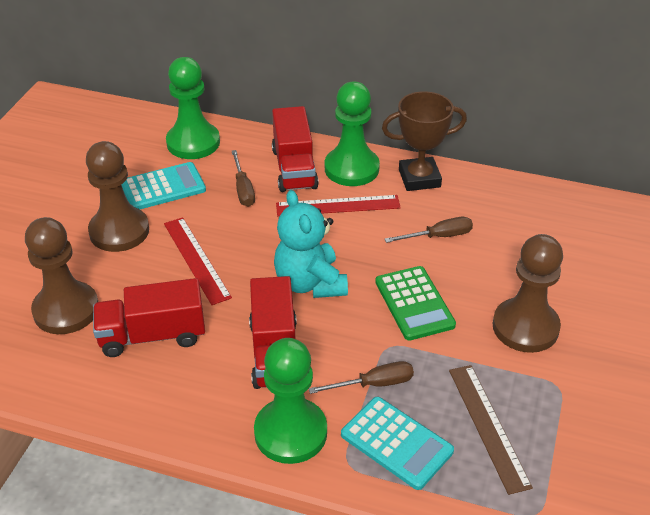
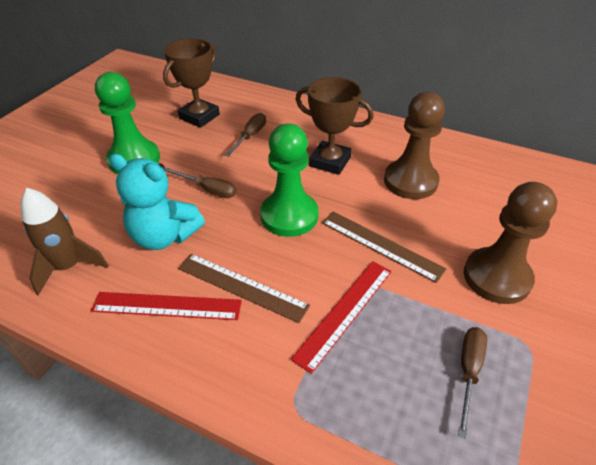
brown pawn: 3 -> 2
brown rocket: 0 -> 1
brown ruler: 1 -> 2
brown trophy: 1 -> 2
green calculator: 1 -> 0
green pawn: 3 -> 2
red truck: 3 -> 0
turquoise calculator: 2 -> 0

